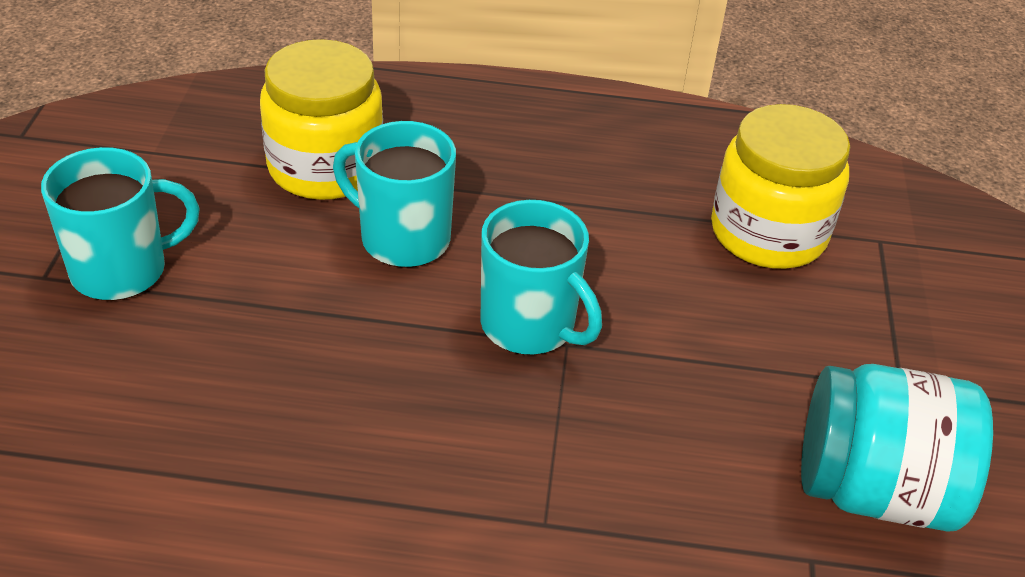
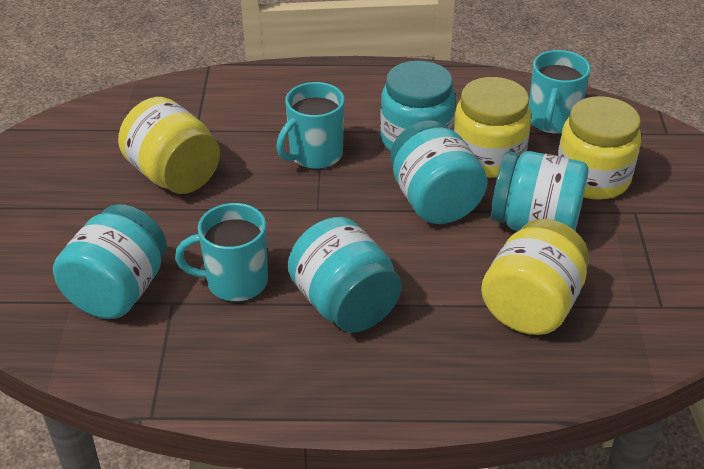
turquoise jar: 1 -> 5
yellow jar: 2 -> 4

